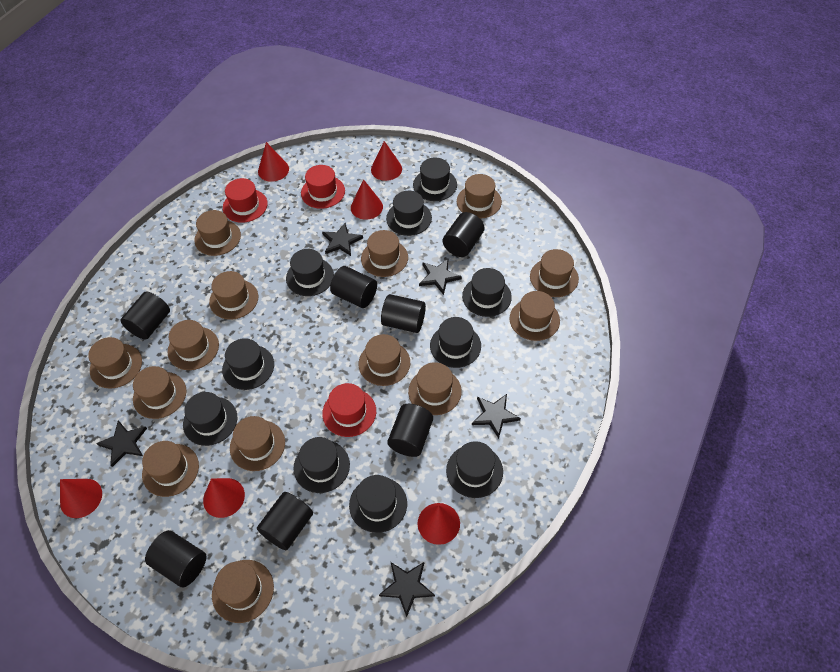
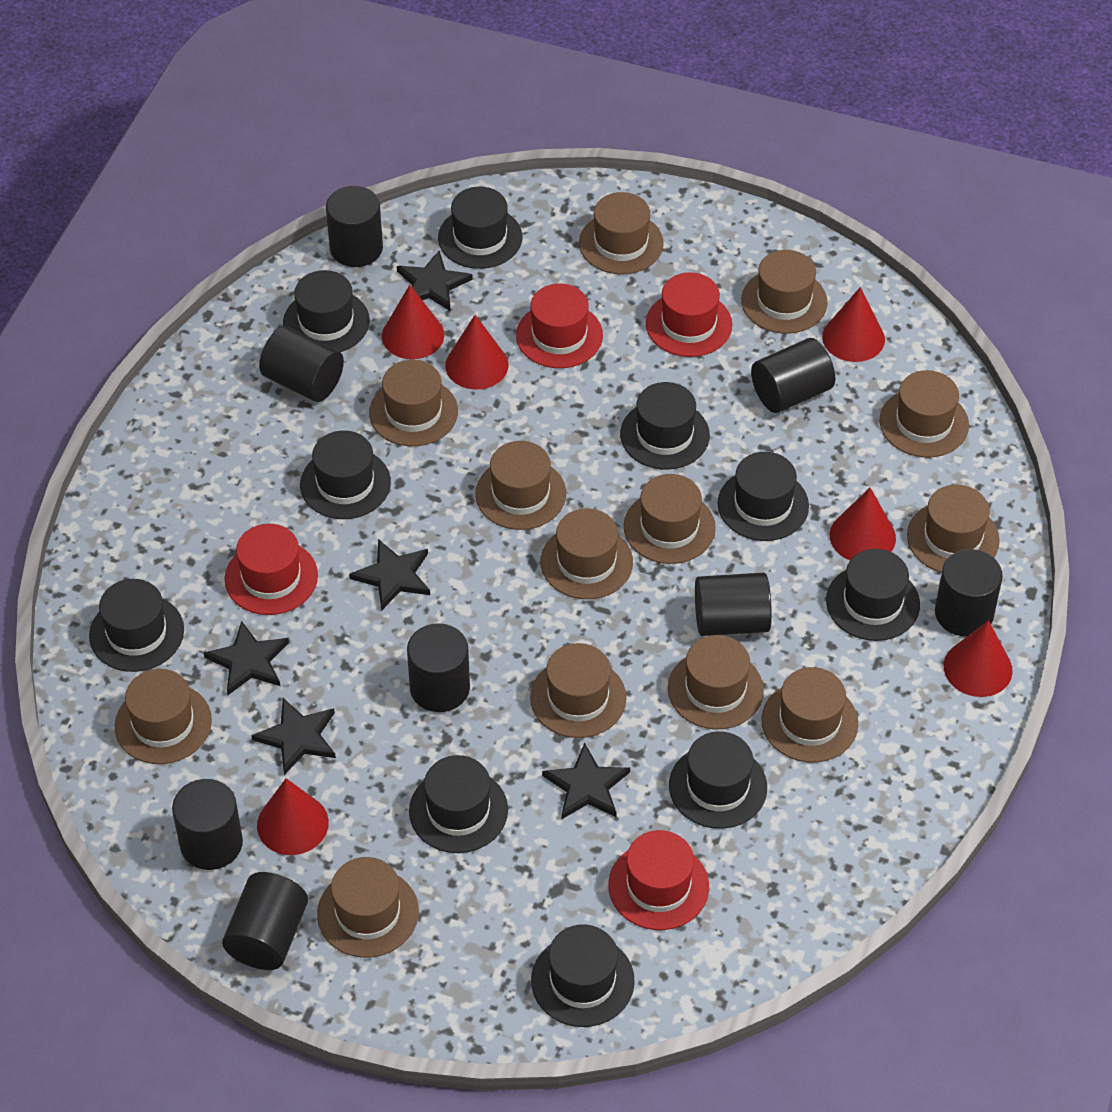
black cylinder: 7 -> 8
brown hat: 14 -> 13
red hat: 3 -> 4

